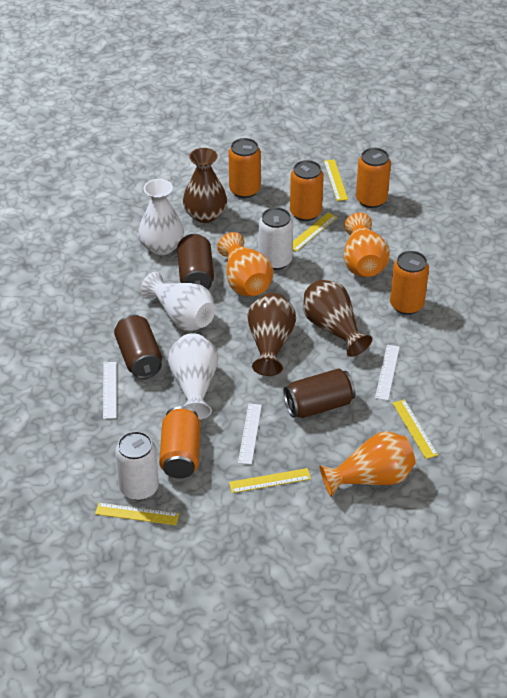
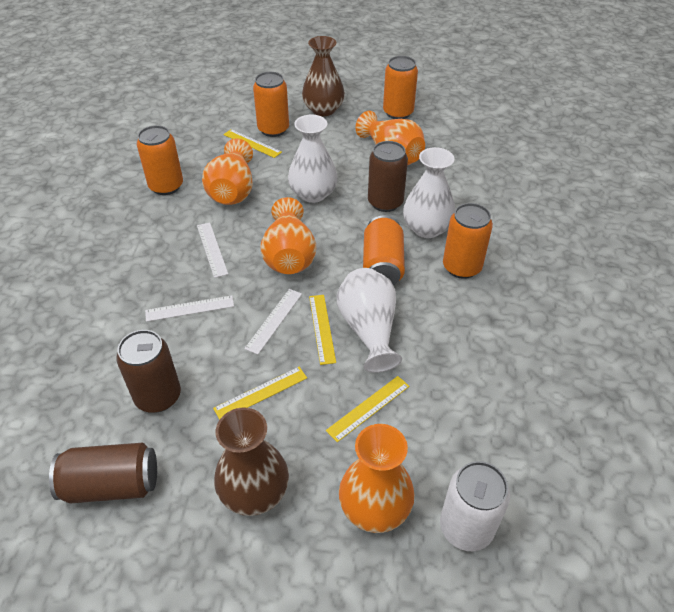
brown vase: 3 -> 2
orange vase: 3 -> 4
white can: 2 -> 1
yellow ruler: 5 -> 4

